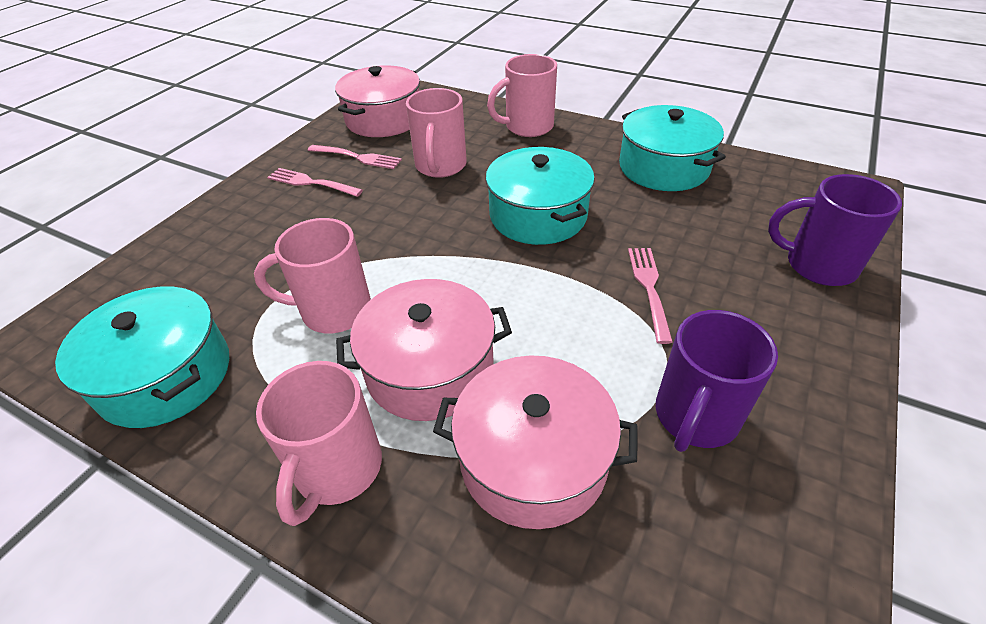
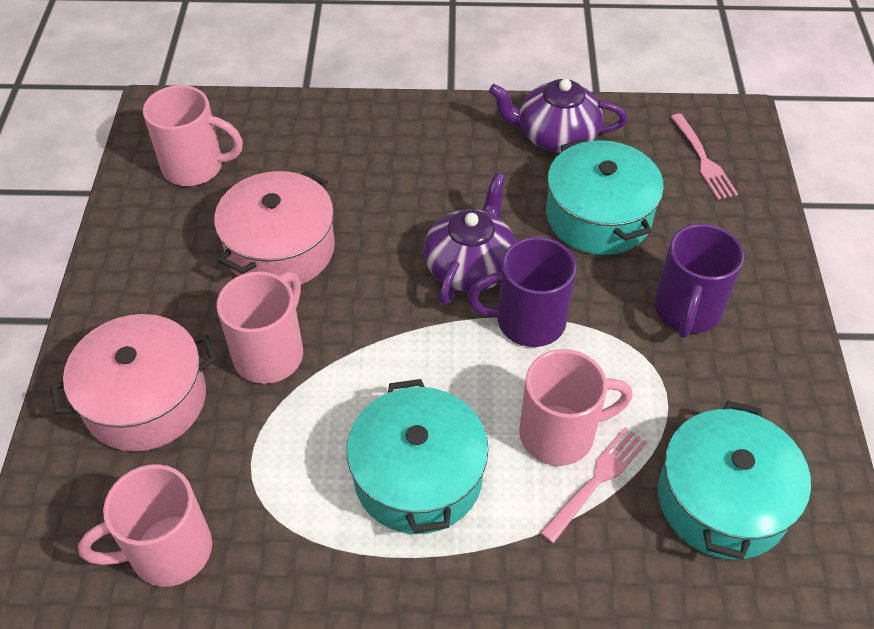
pink fork: 3 -> 2
pink pot: 3 -> 2
purple teapot: 0 -> 2

